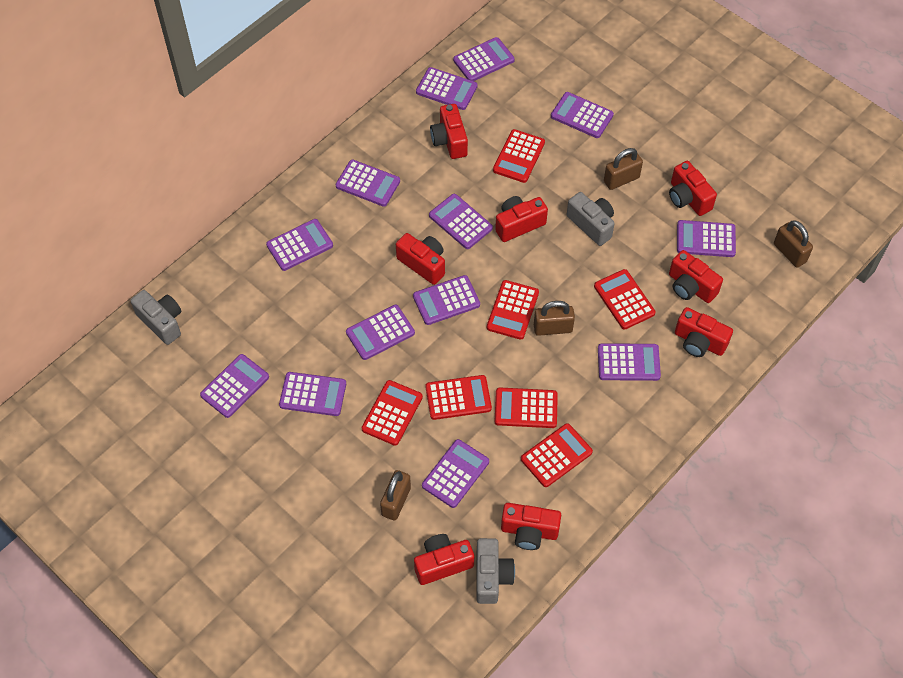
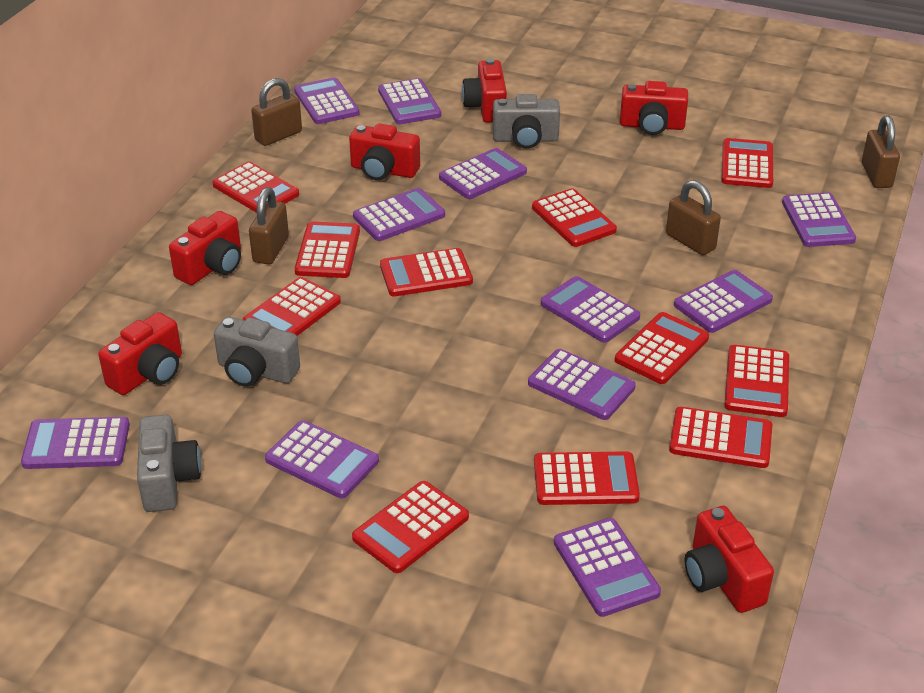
purple calculator: 13 -> 11
red calculator: 7 -> 11
red camera: 8 -> 6

